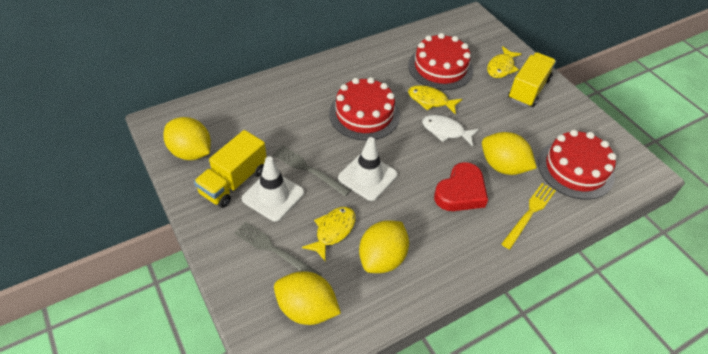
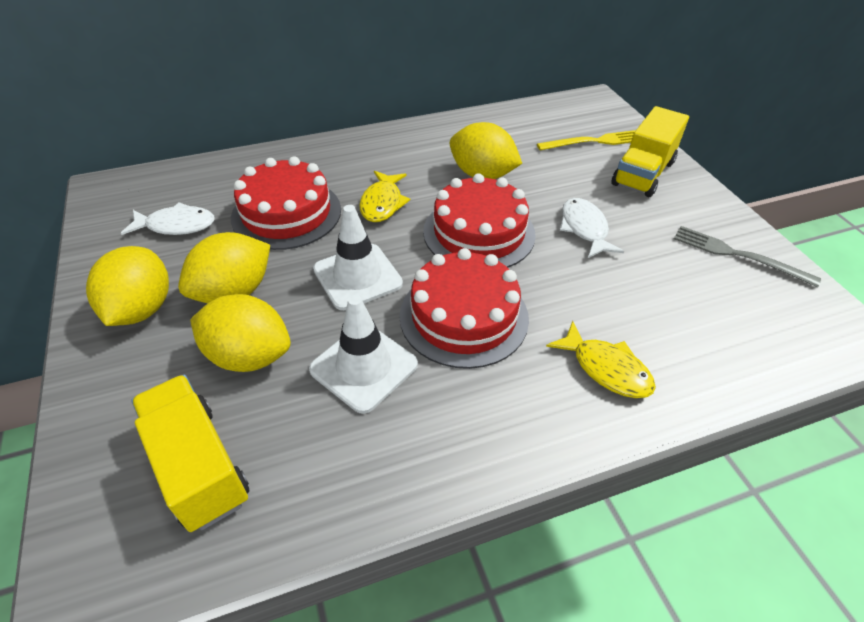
grey fork: 2 -> 1
red heart: 1 -> 0
white fish: 1 -> 2
yellow fish: 3 -> 2

